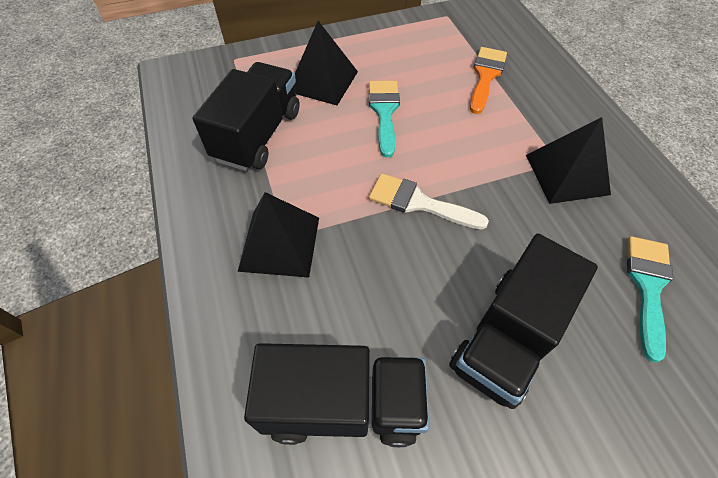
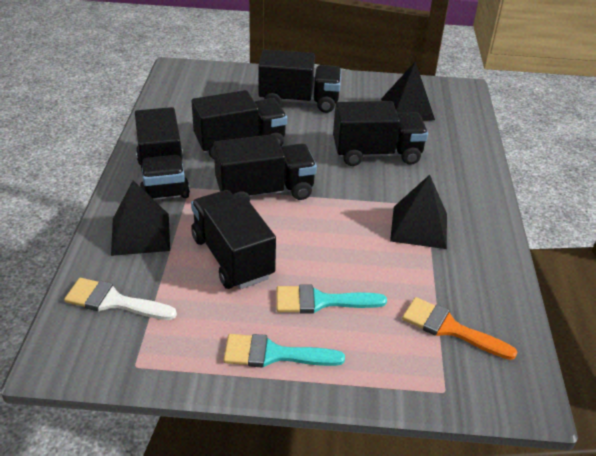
black truck: 3 -> 6

